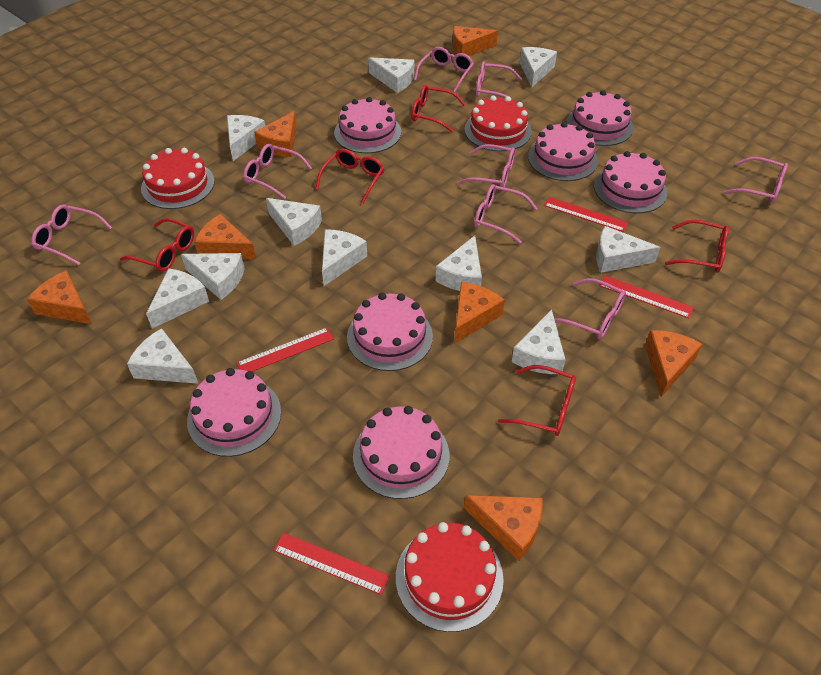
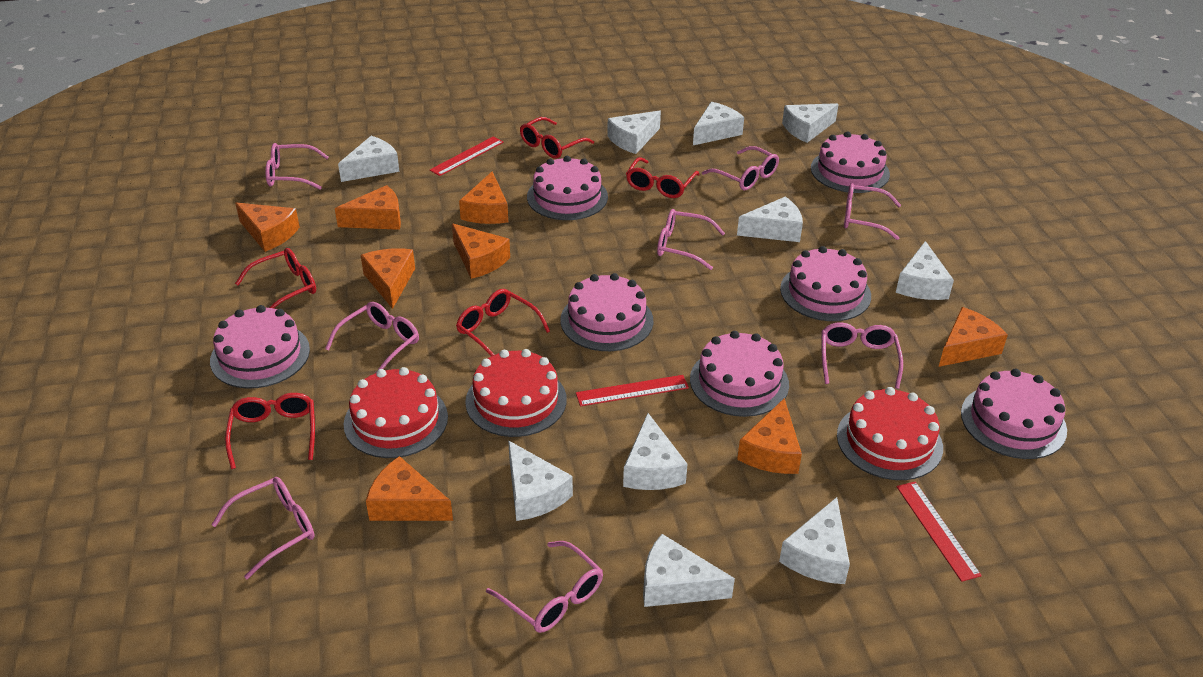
orange cheese: 7 -> 8
red ruler: 4 -> 3
white cheese: 11 -> 10

